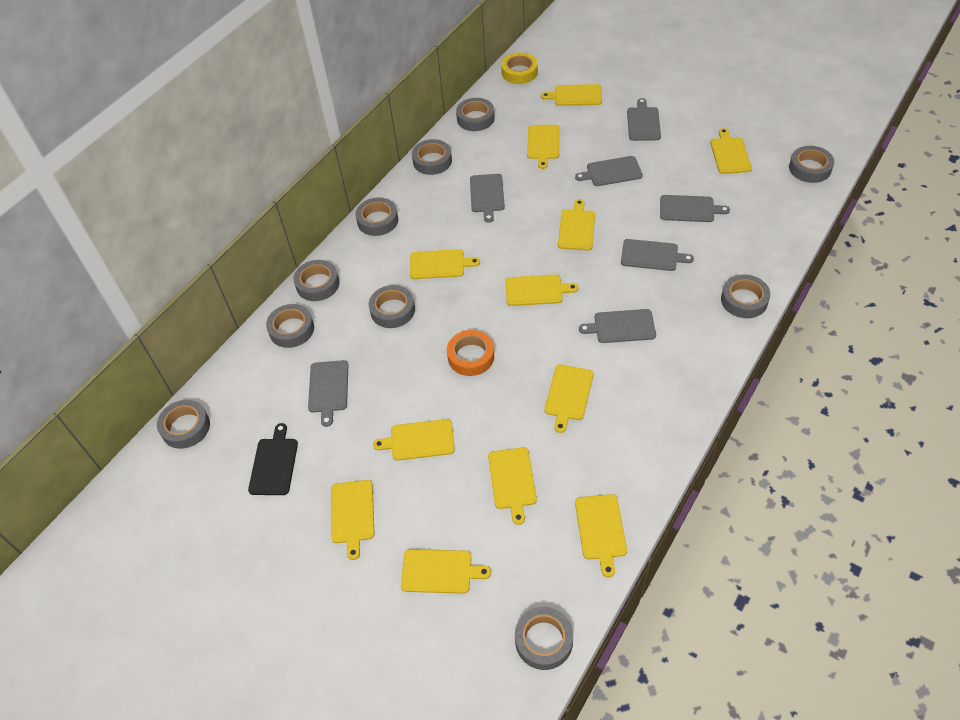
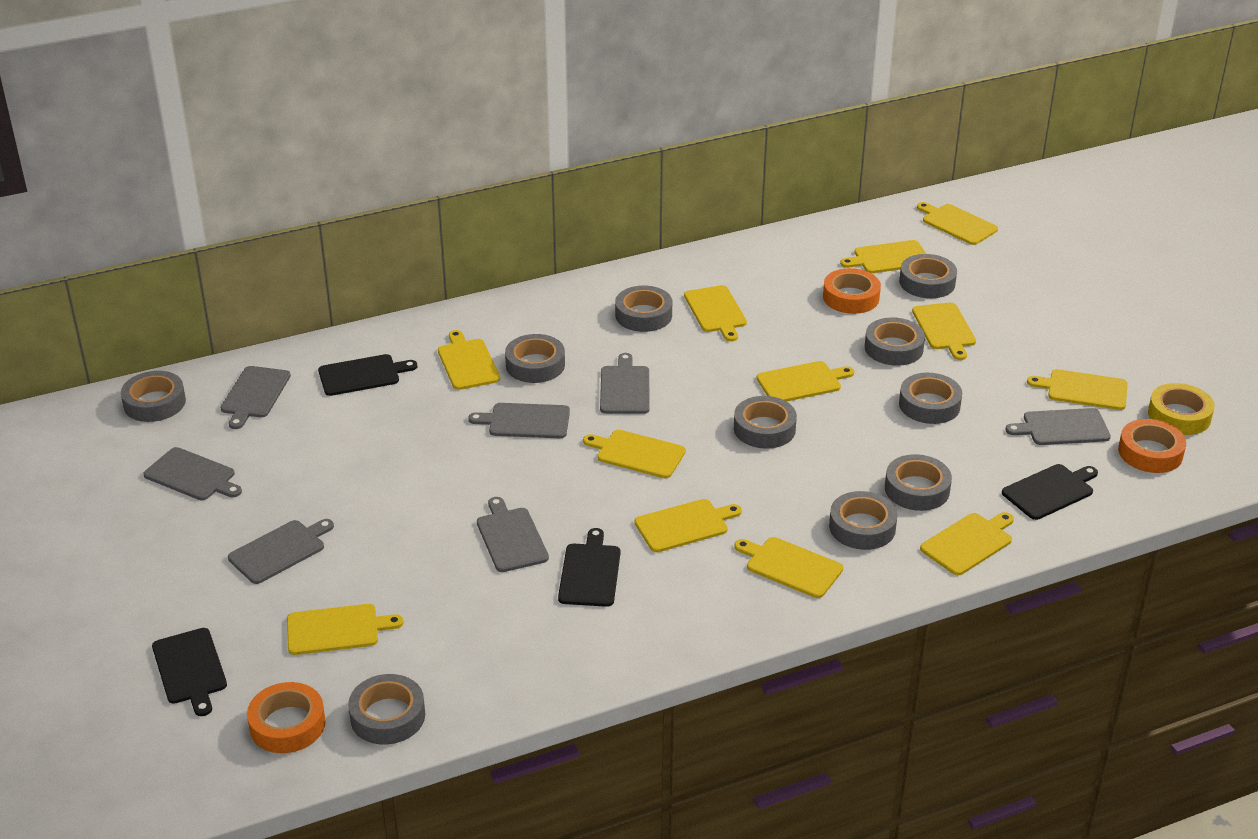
black cutting board: 1 -> 4
orange tape: 1 -> 3

